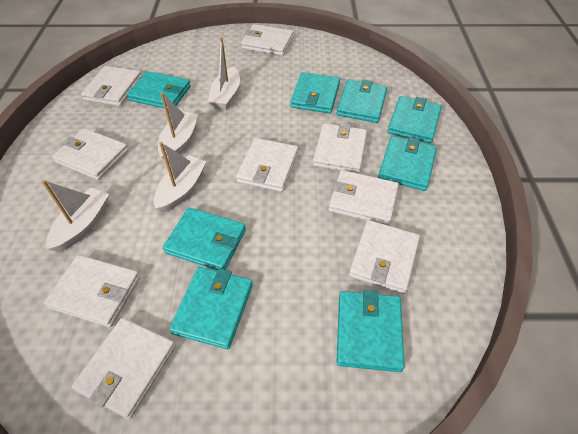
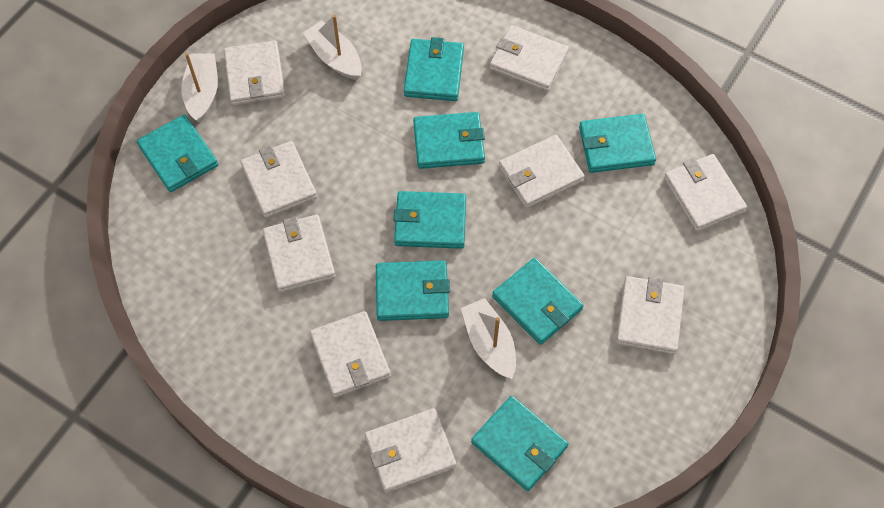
white boat: 4 -> 3

